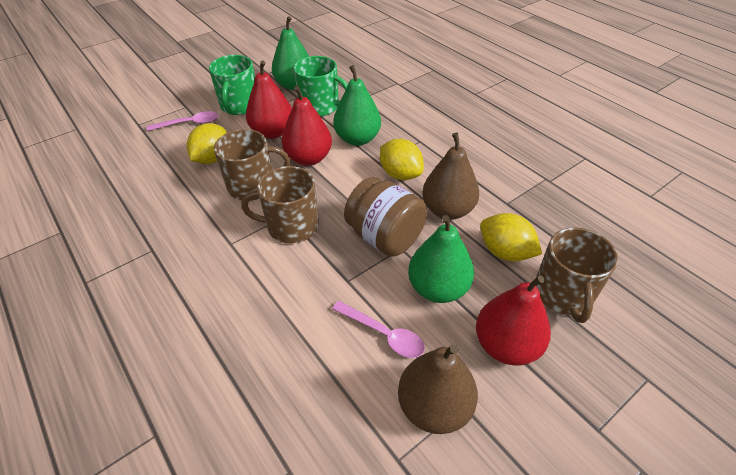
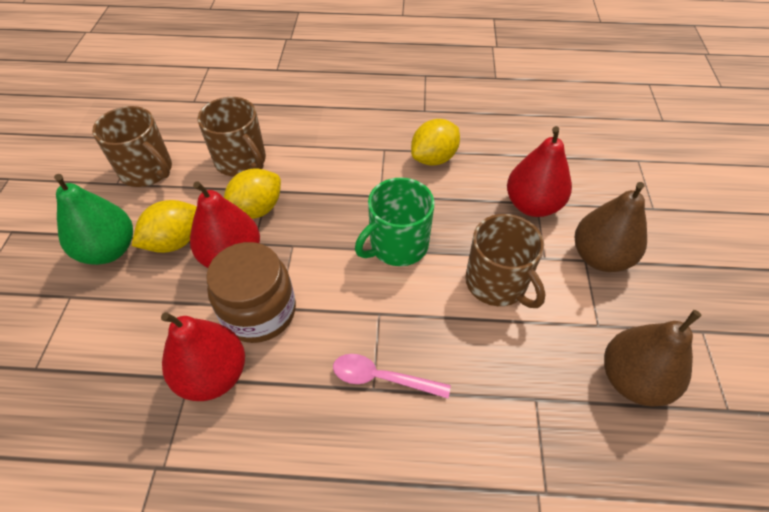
green mug: 2 -> 1
green pear: 3 -> 1
pink spoon: 2 -> 1

